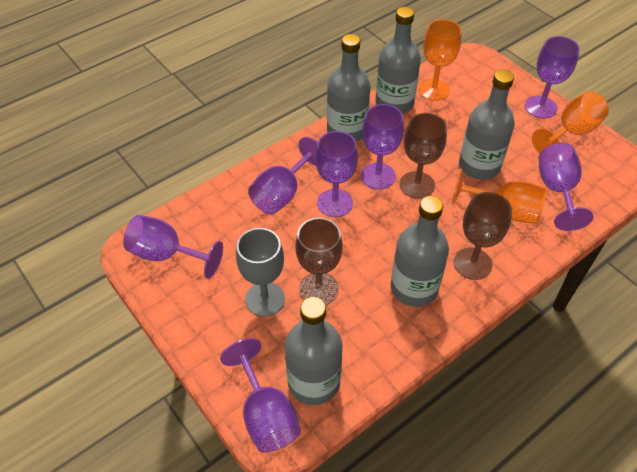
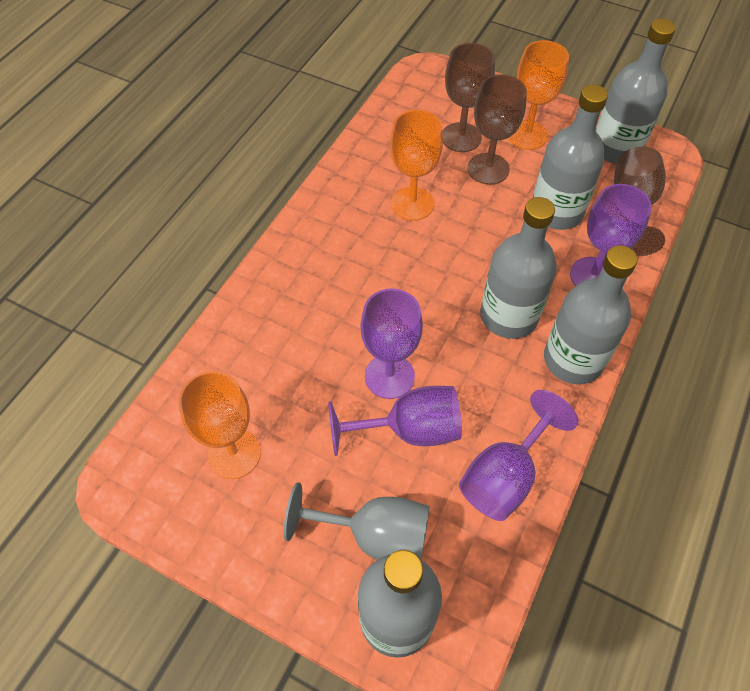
purple goblet: 7 -> 4

